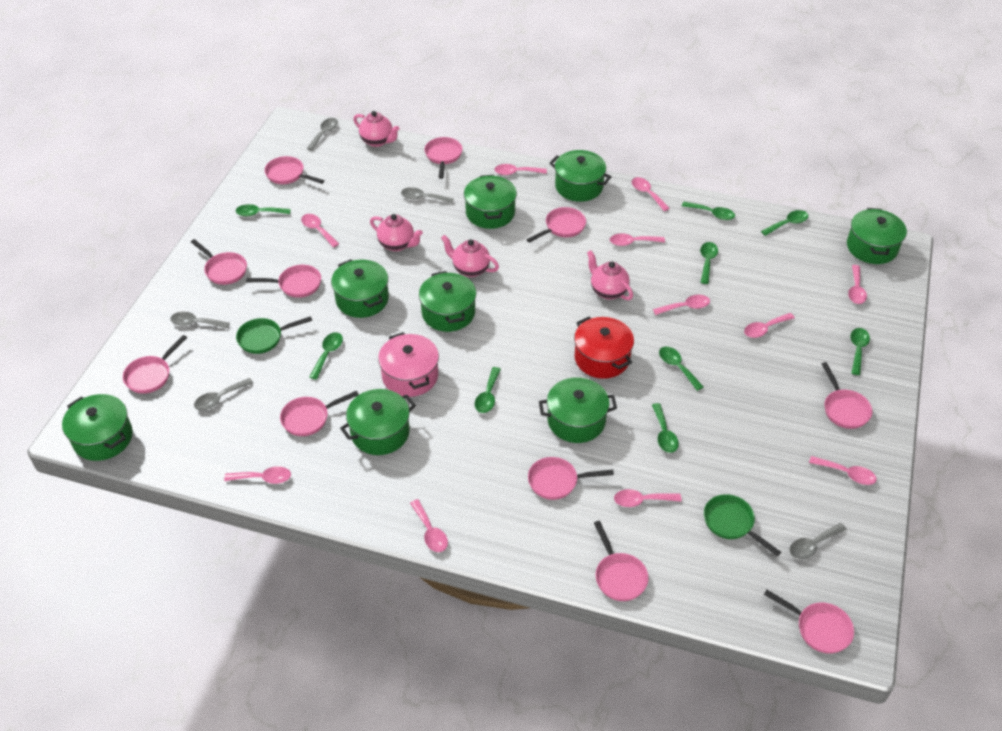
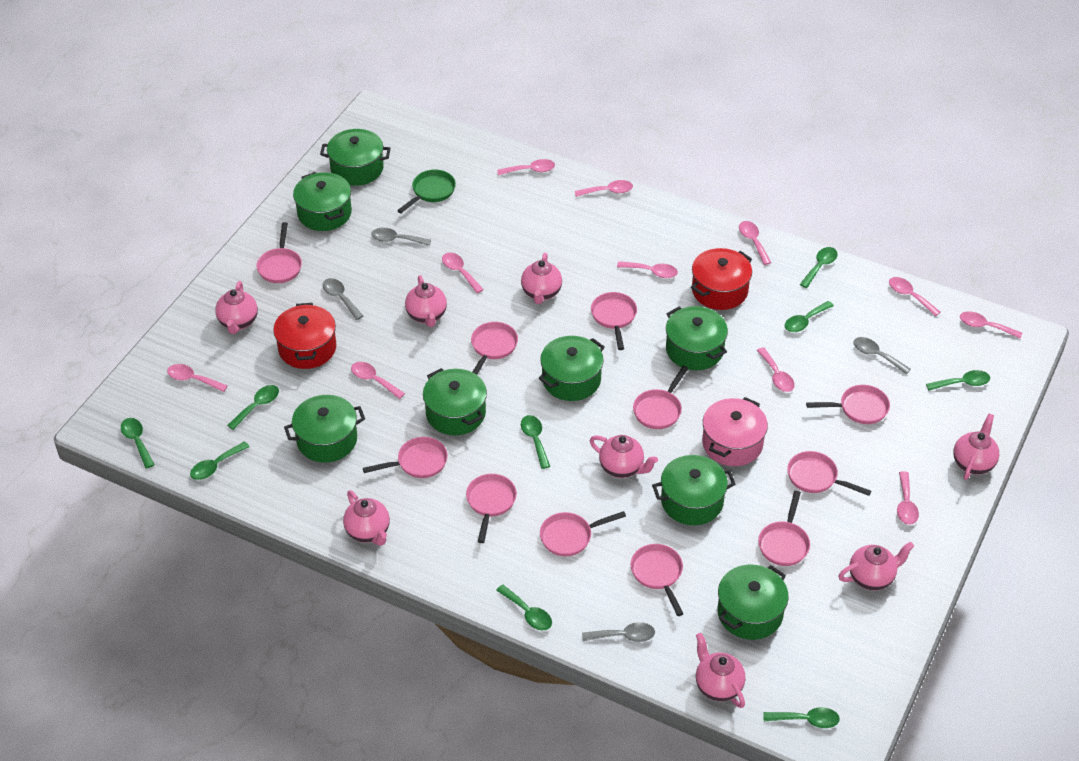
green pan: 2 -> 1
grey spoon: 5 -> 4
pink teapot: 4 -> 8
red pot: 1 -> 2

